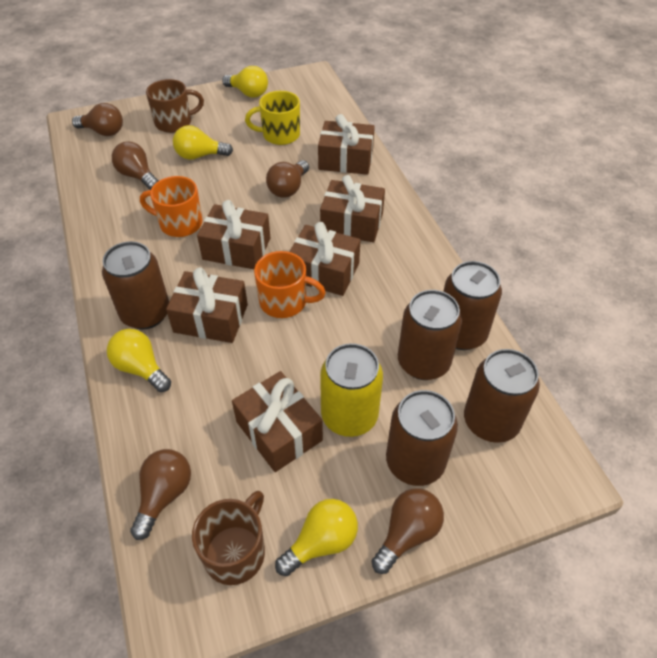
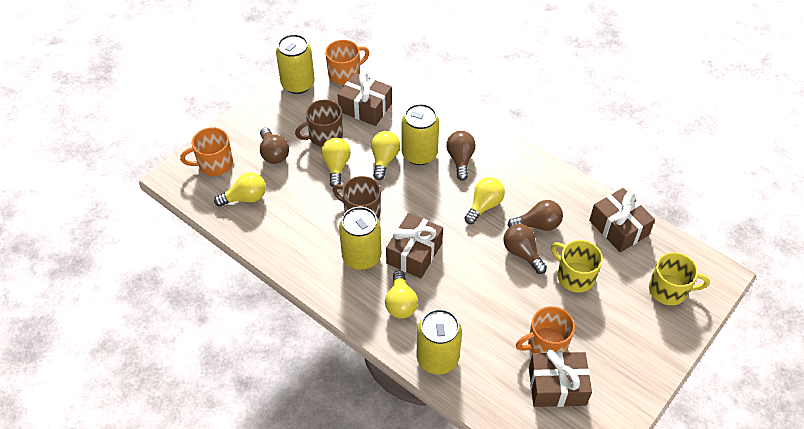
brown can: 5 -> 0
brown gift: 6 -> 4
brown light bulb: 5 -> 4
orange mug: 2 -> 3
yellow can: 1 -> 4
yellow light bulb: 4 -> 5
yellow mug: 1 -> 2

